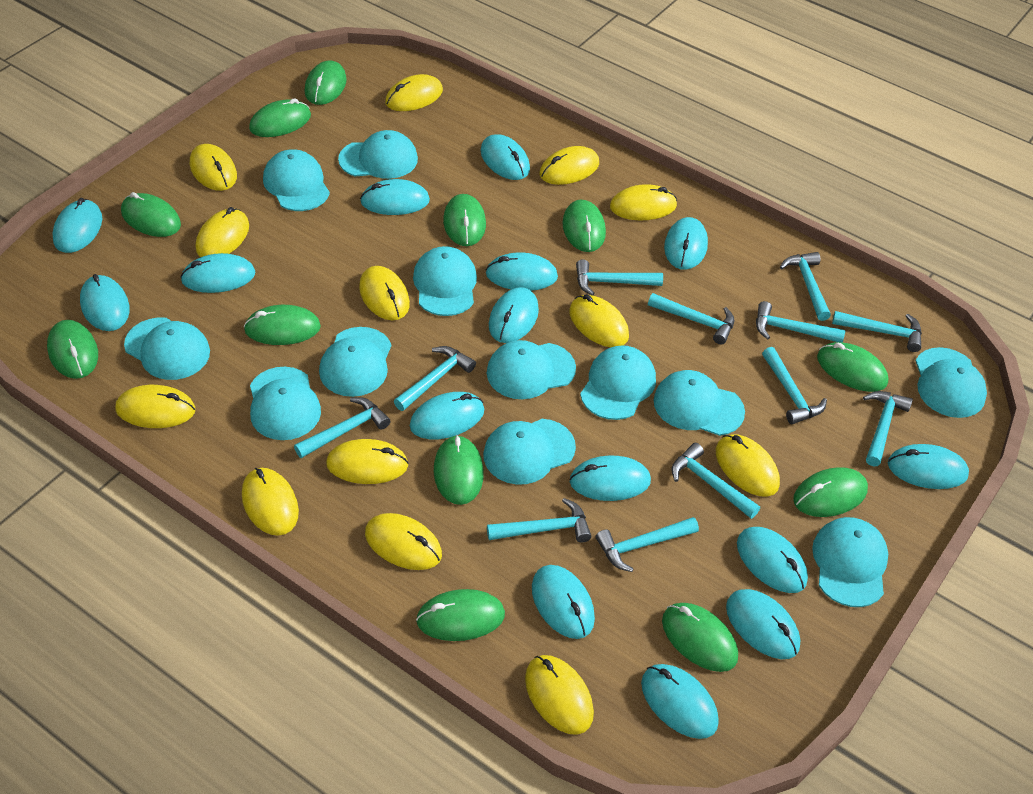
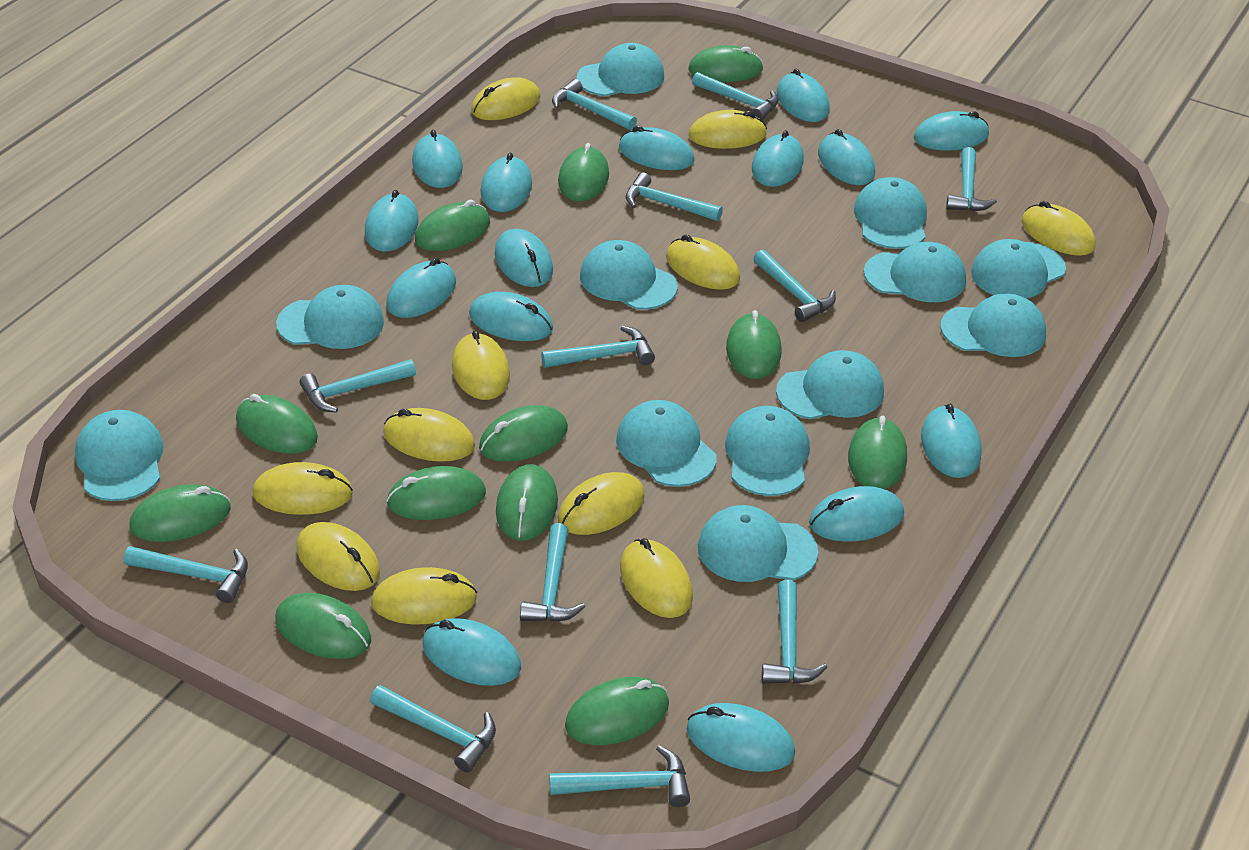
yellow mouse: 13 -> 11

